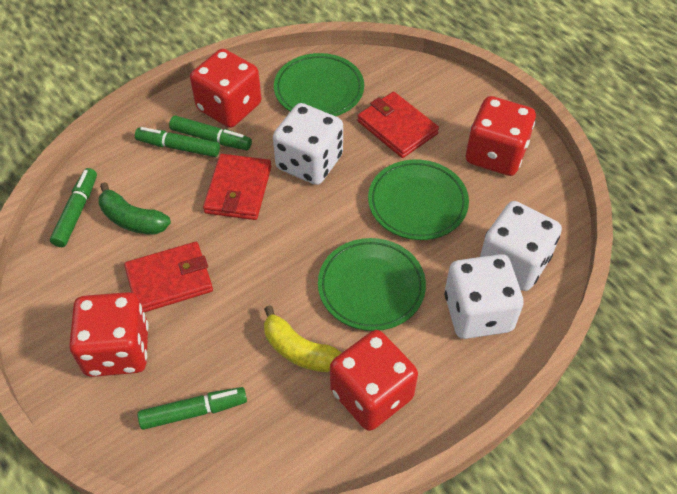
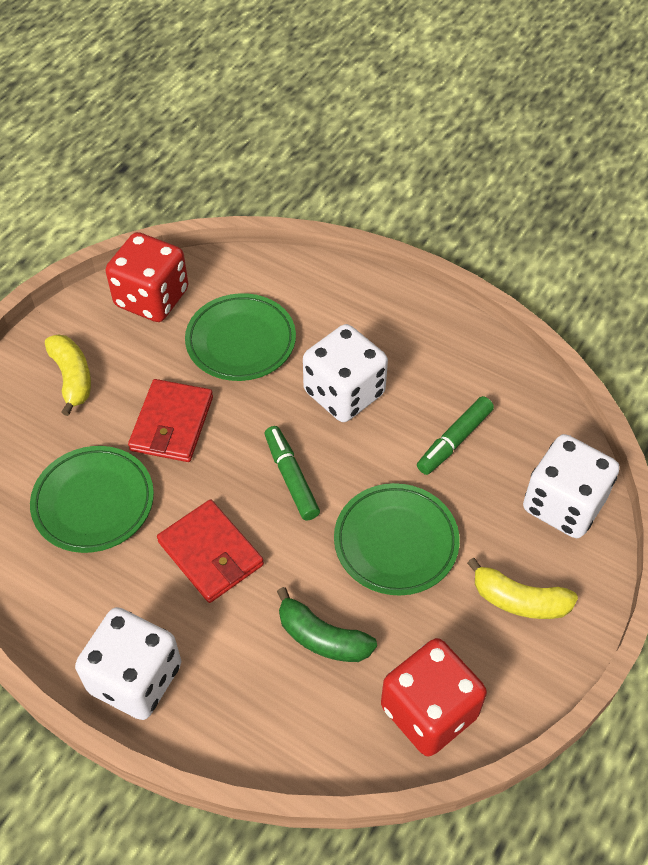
green marker: 4 -> 2
red dice: 4 -> 2
red wallet: 3 -> 2
yellow banana: 1 -> 2

